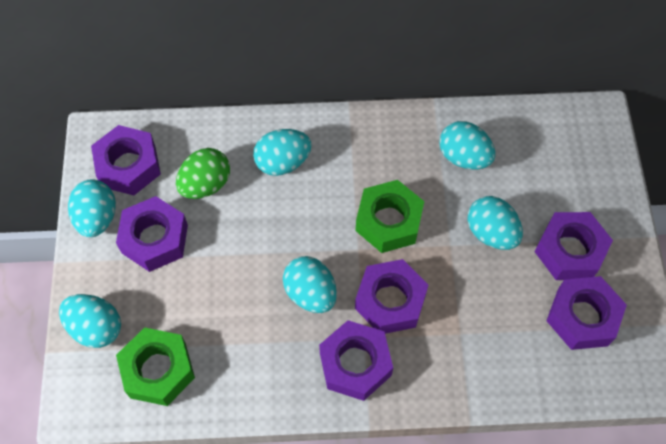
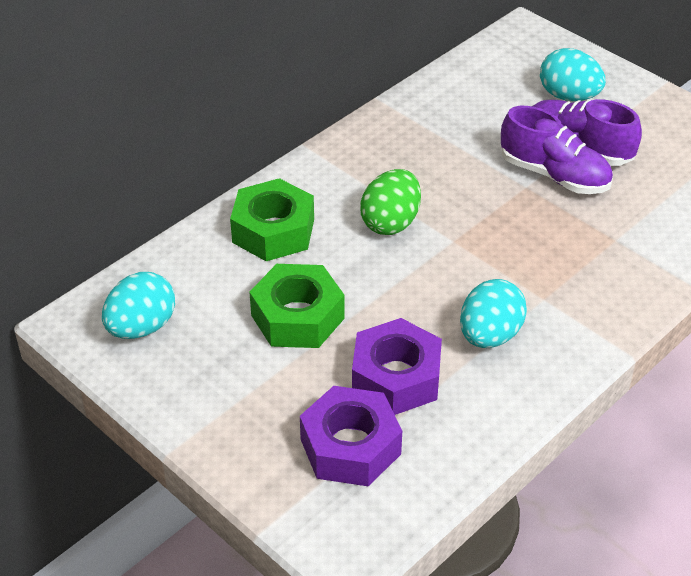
purple nut: 6 -> 2
purple shoe: 0 -> 2
turquoise egg: 6 -> 3

